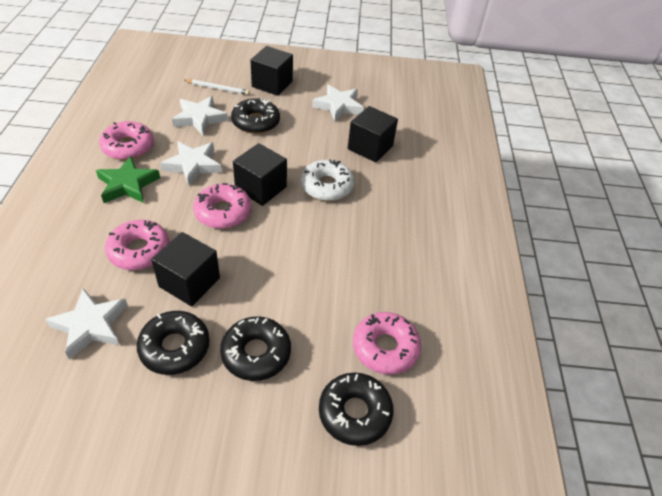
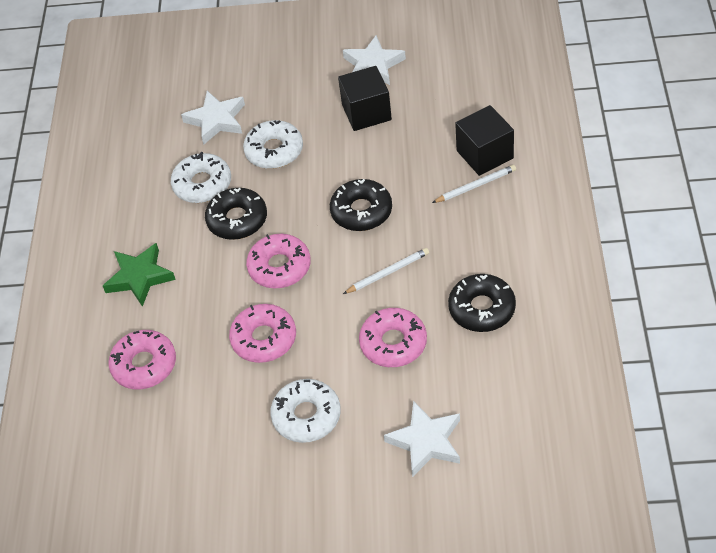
black cube: 4 -> 2
black donut: 4 -> 3
white donut: 1 -> 3
white pencil: 1 -> 2
white star: 4 -> 3

